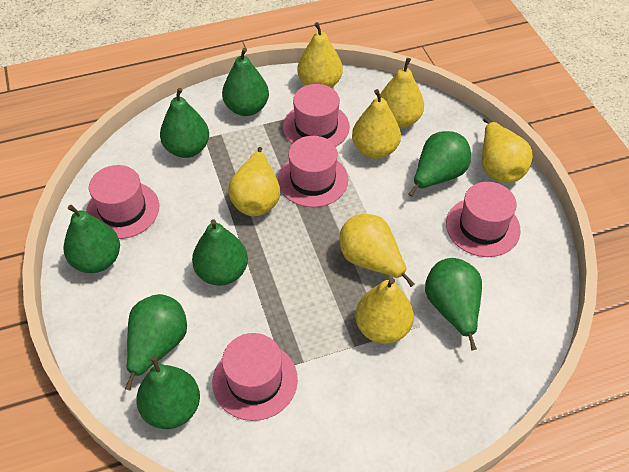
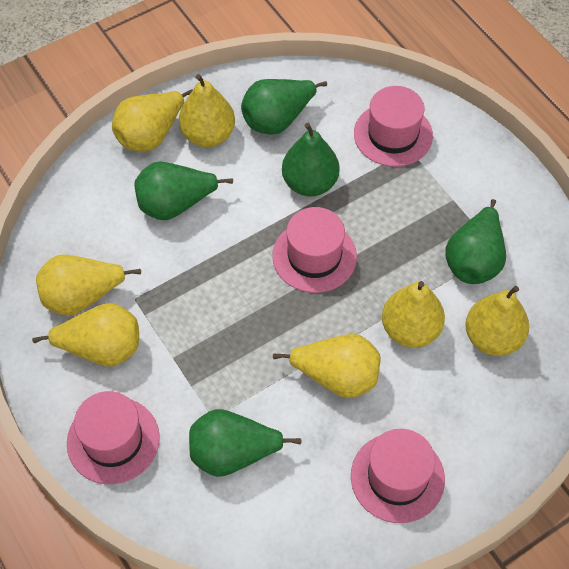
green pear: 8 -> 5
pink hat: 5 -> 4

